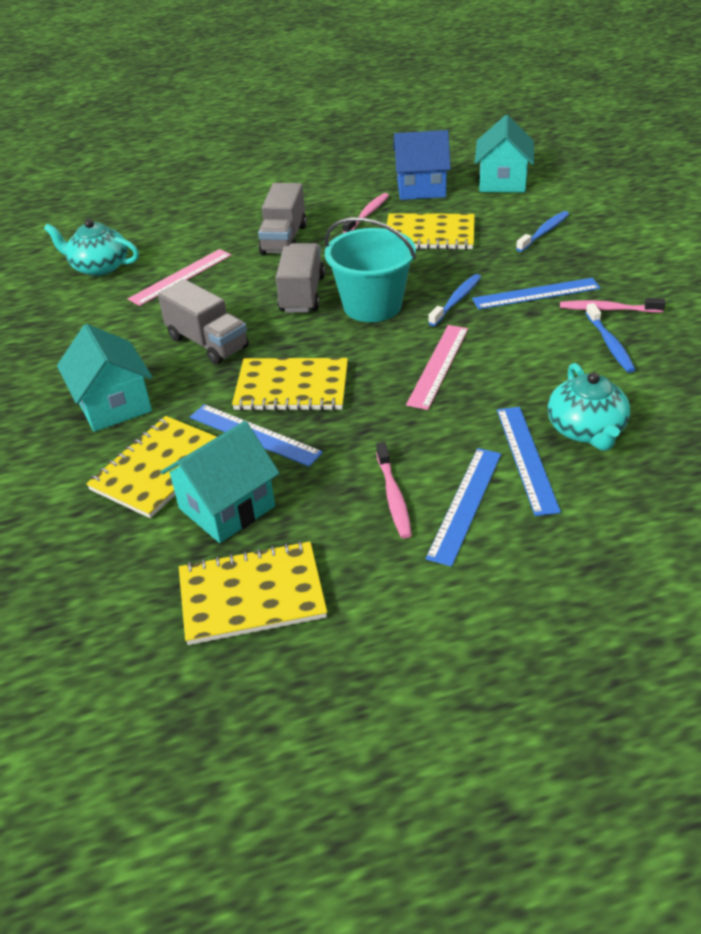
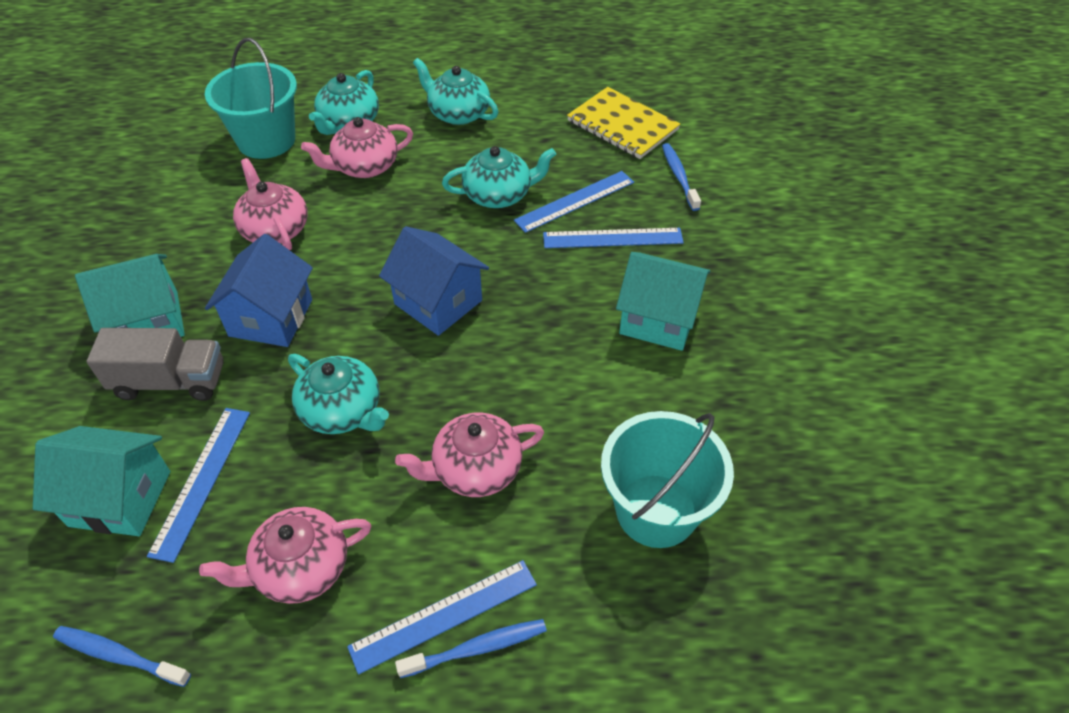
blue house: 1 -> 2
grey truck: 3 -> 1
pink ruler: 2 -> 0
pink teapot: 0 -> 4
pink toothbrush: 3 -> 0
turquoise bucket: 1 -> 2
turquoise teapot: 2 -> 4
yellow notebook: 4 -> 1

